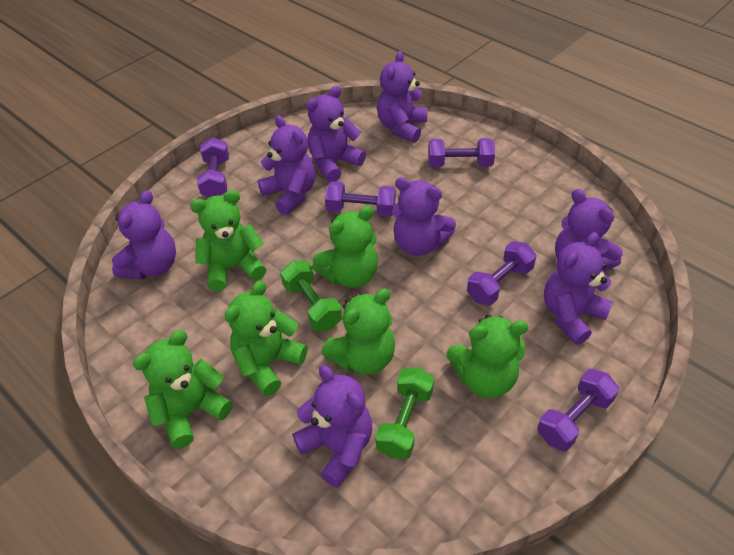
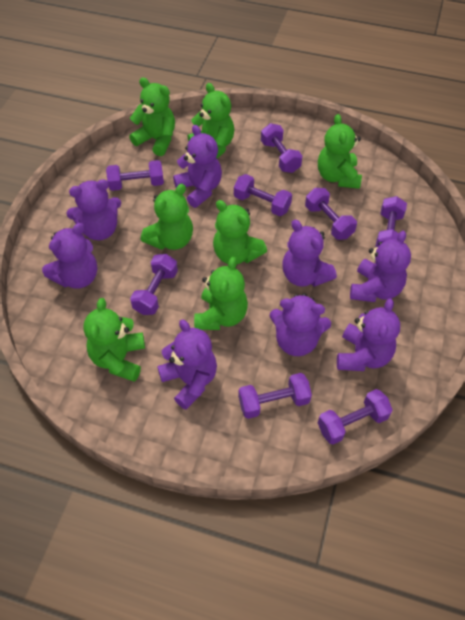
green dumbbell: 2 -> 0
green teddy bear: 6 -> 7
purple dumbbell: 5 -> 8

